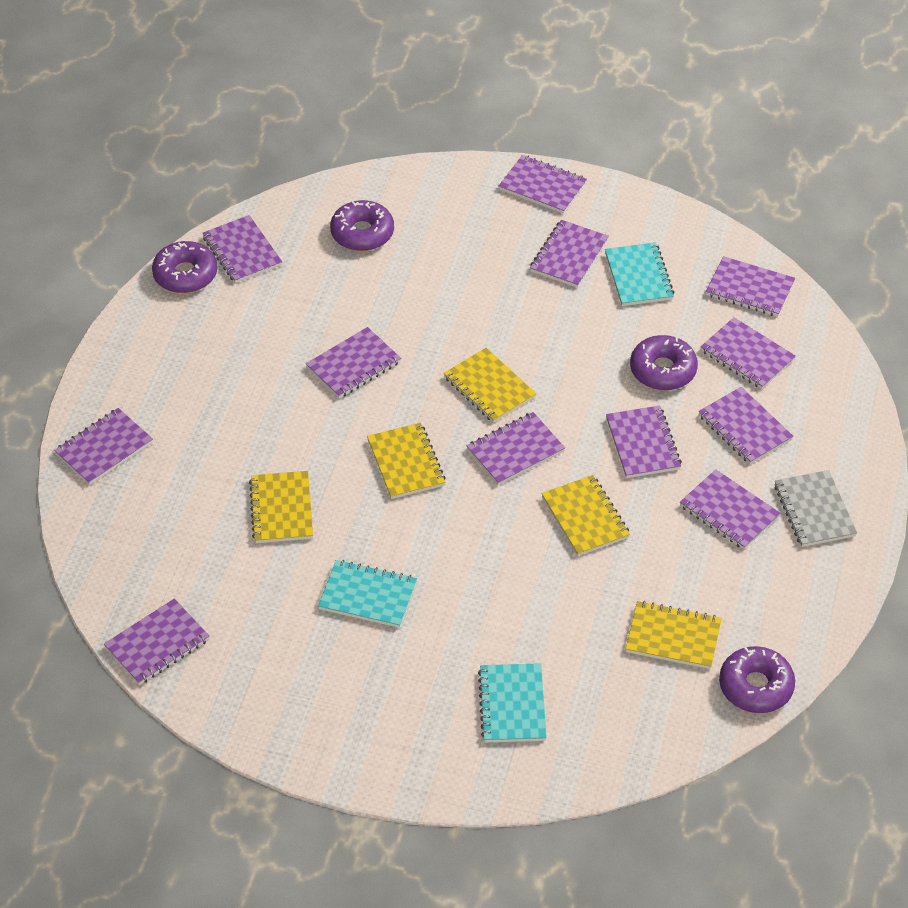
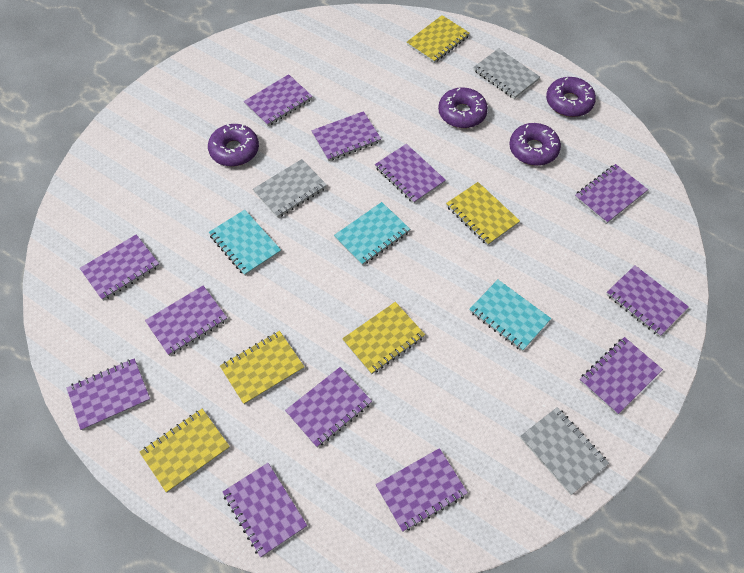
grey notebook: 1 -> 3

